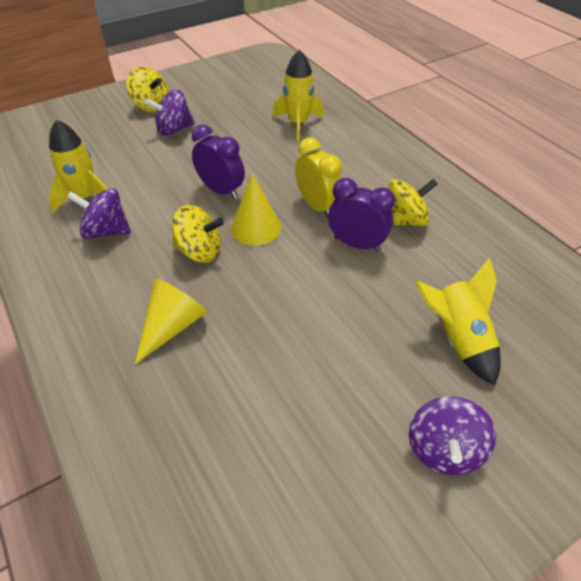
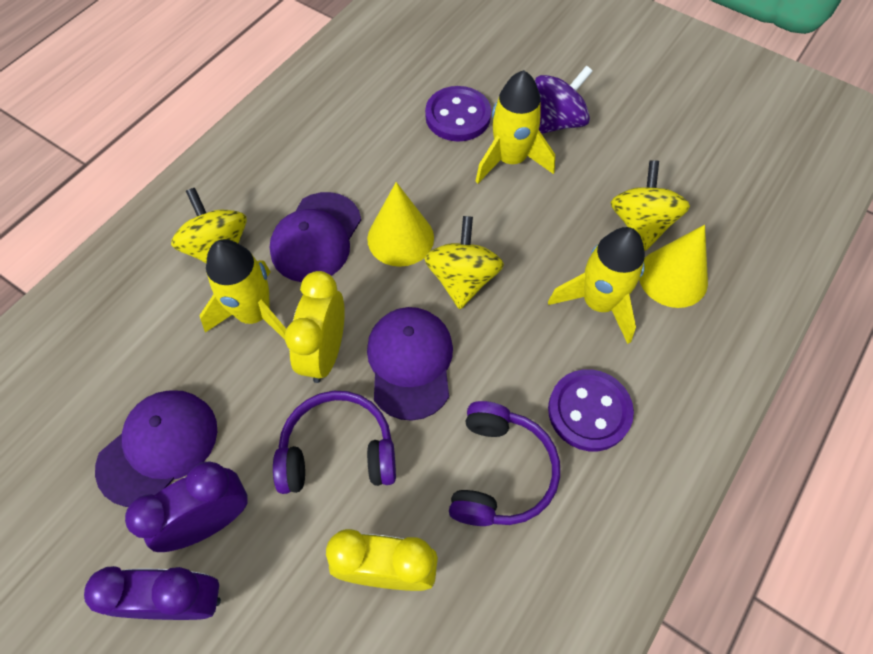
purple button: 0 -> 2
purple cap: 0 -> 3
purple headphones: 0 -> 2
purple spinning top: 3 -> 1
yellow clock: 1 -> 2

